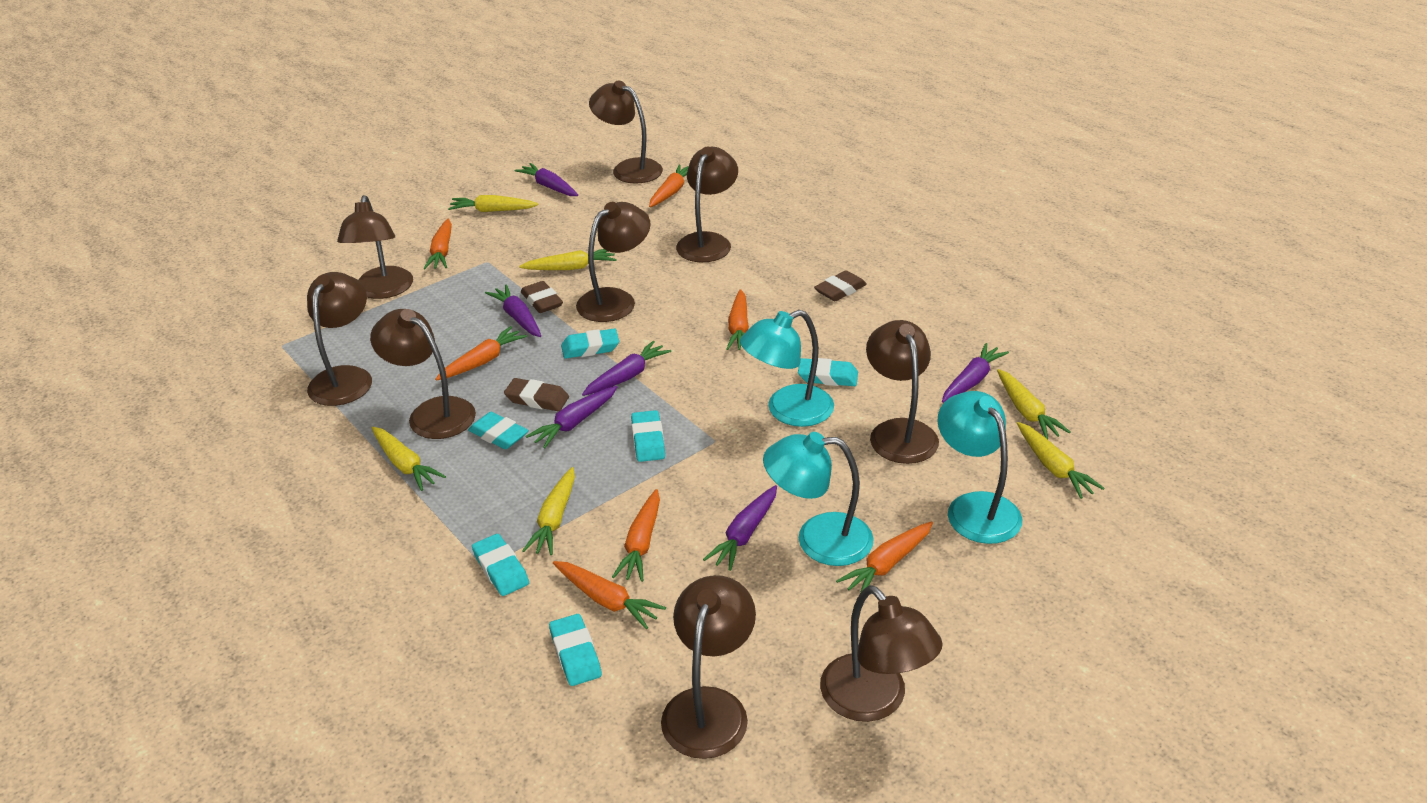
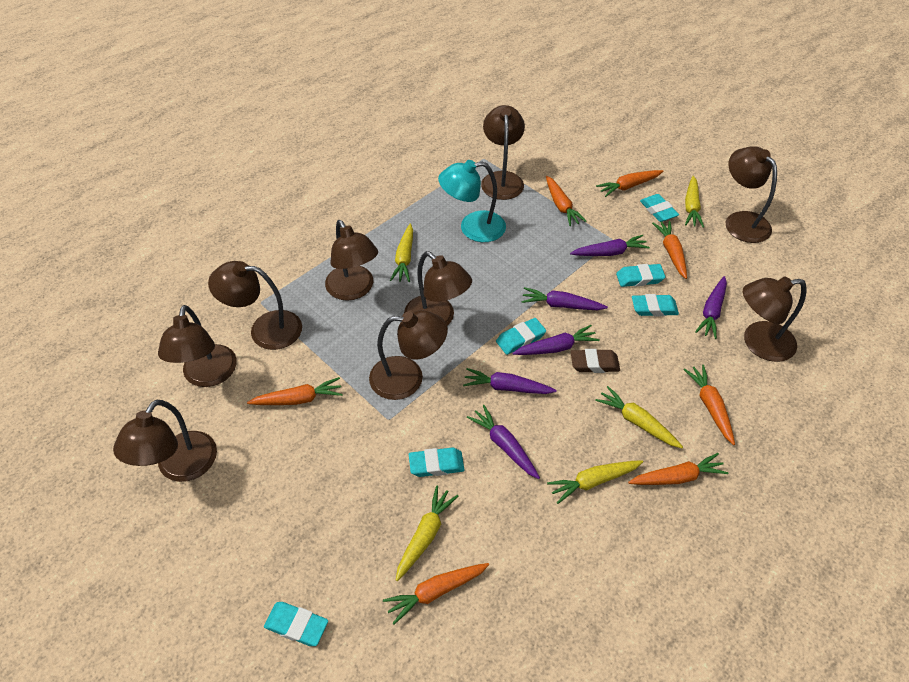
brown eraser: 3 -> 1
turquoise lamp: 3 -> 1
yellow carrot: 6 -> 5

